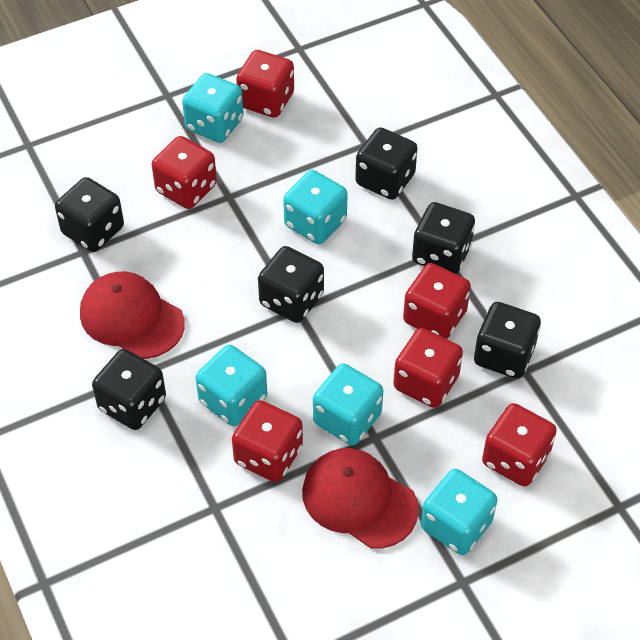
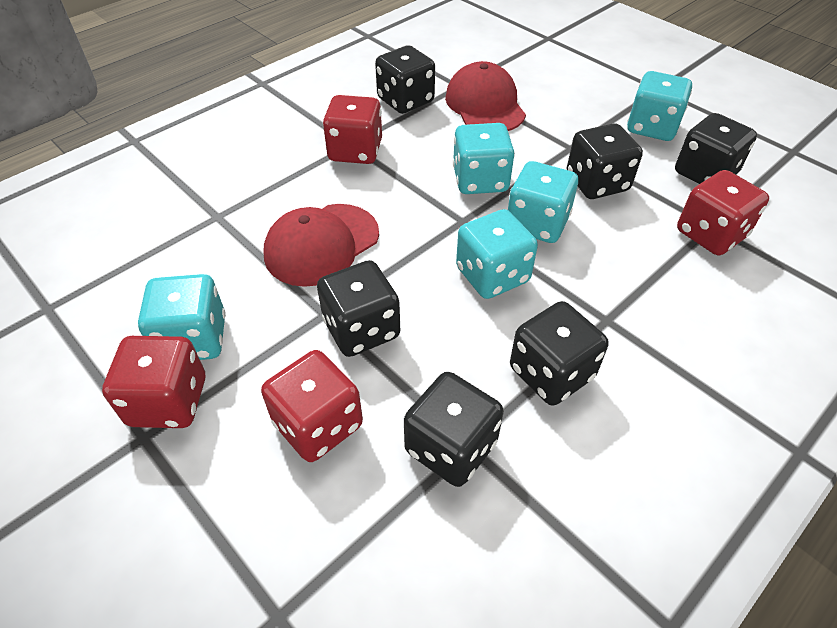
red dice: 6 -> 4

